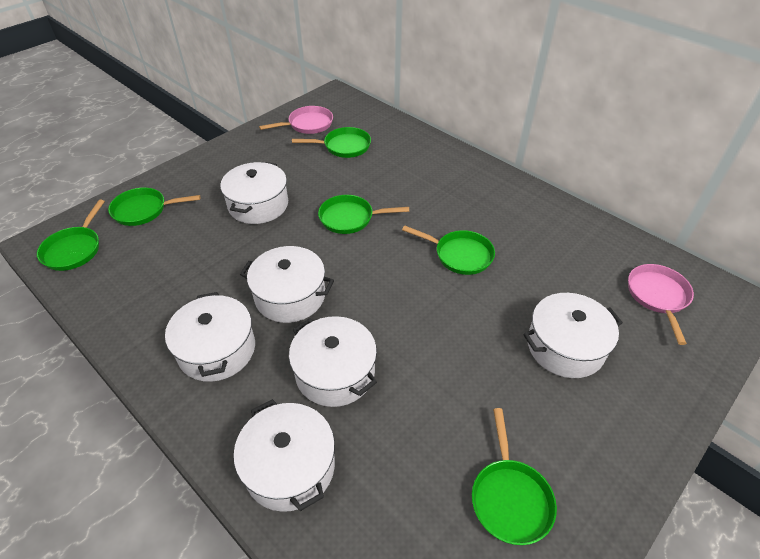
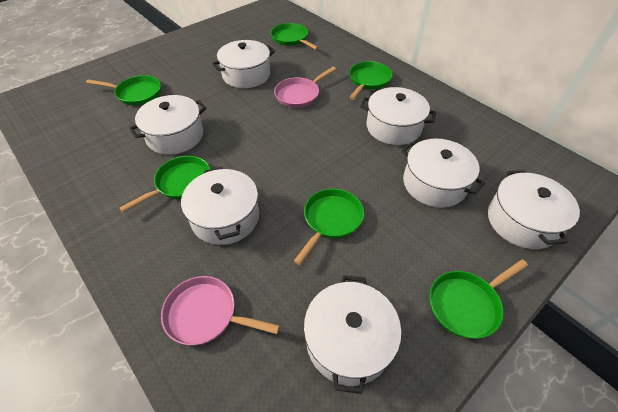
white pot: 6 -> 7

